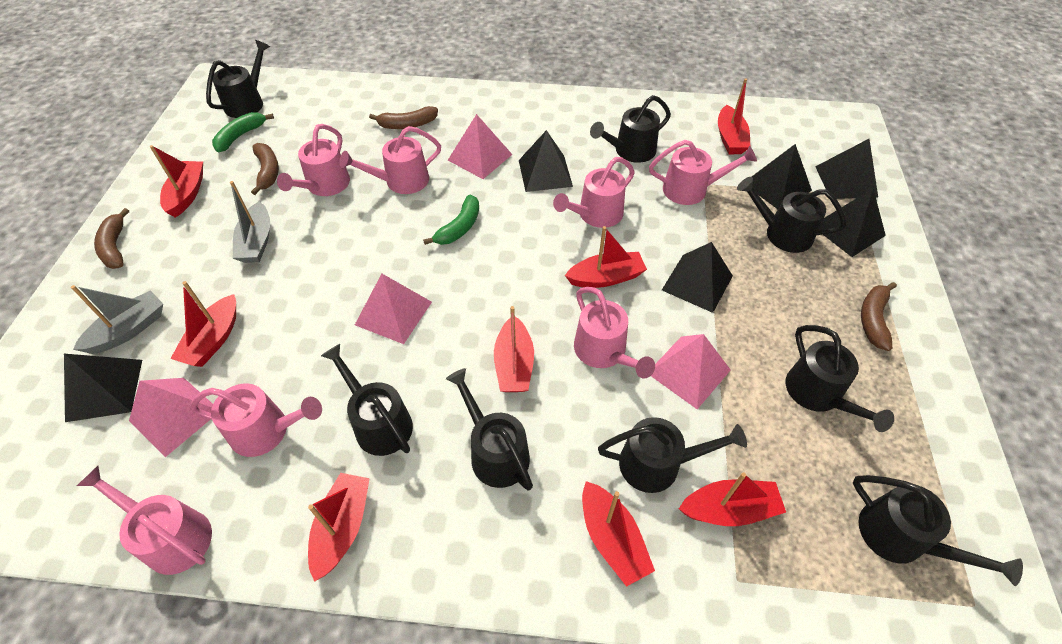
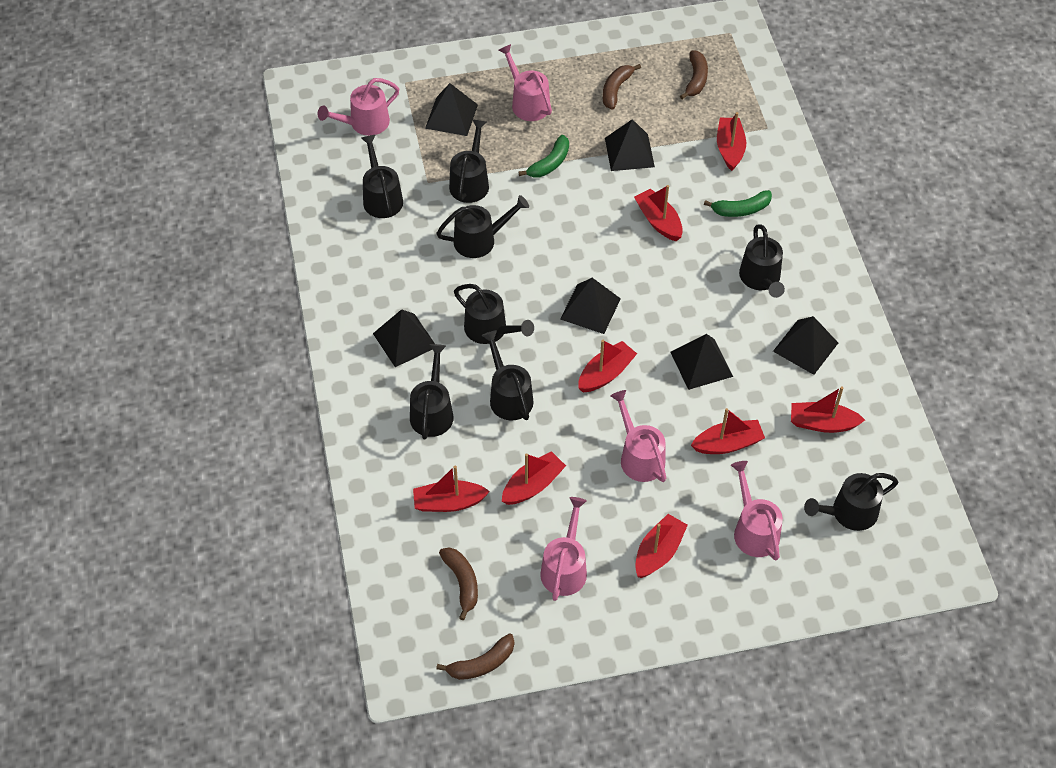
grey boat: 2 -> 0
pink pyramid: 4 -> 0
pink watering can: 7 -> 5

